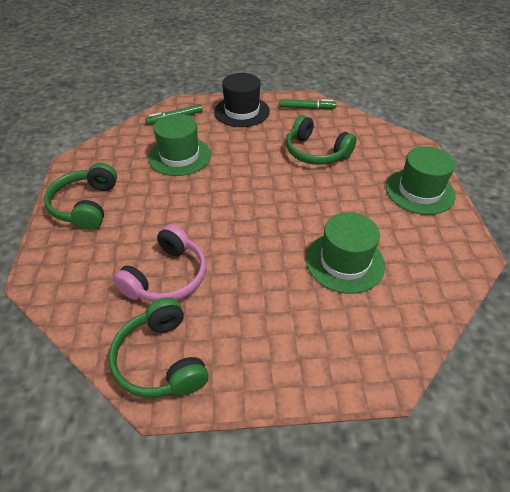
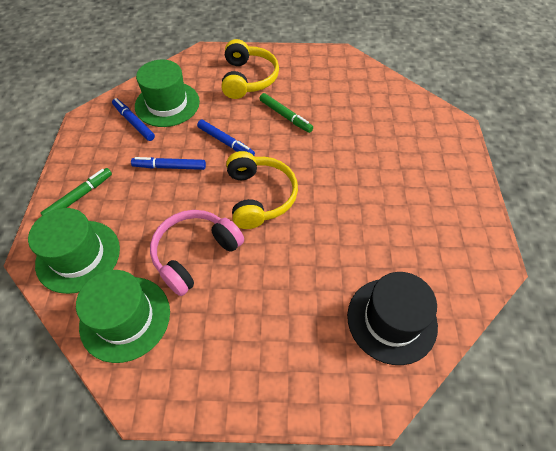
blue marker: 0 -> 3
green headphones: 3 -> 0
yellow headphones: 0 -> 2

